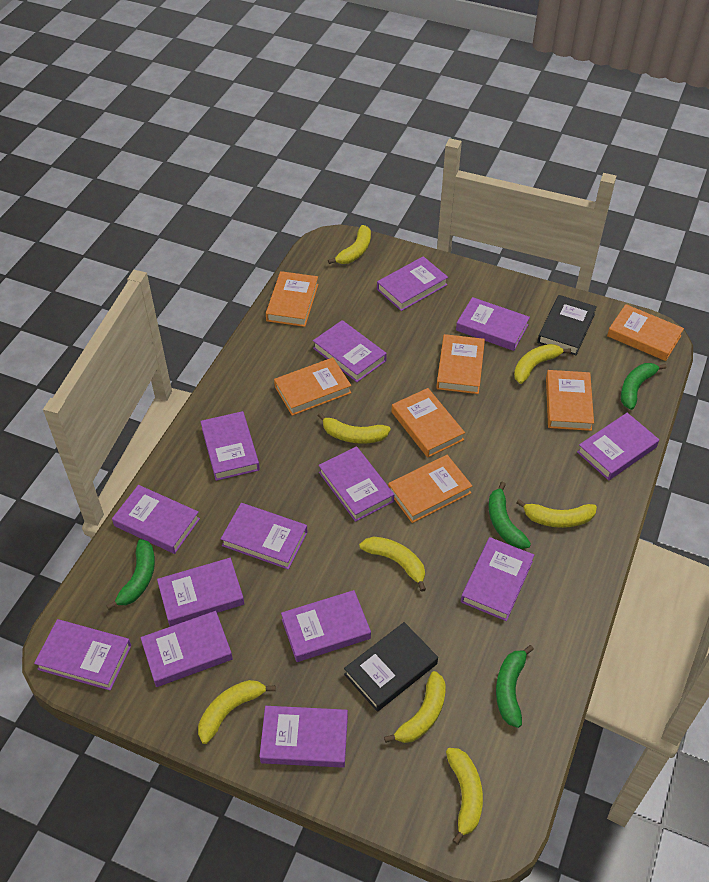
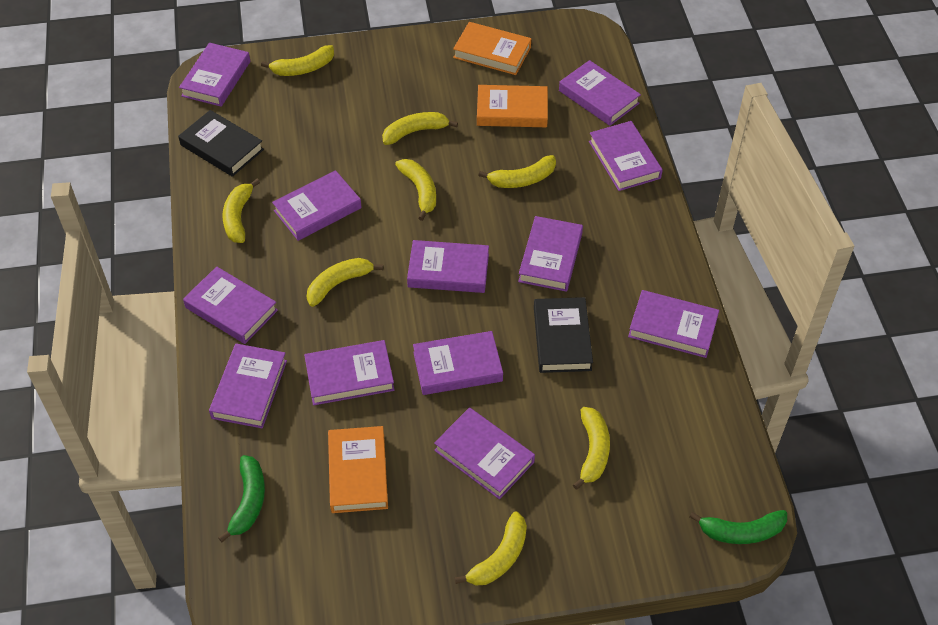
green banana: 4 -> 2
orange book: 7 -> 3
purple book: 14 -> 12

